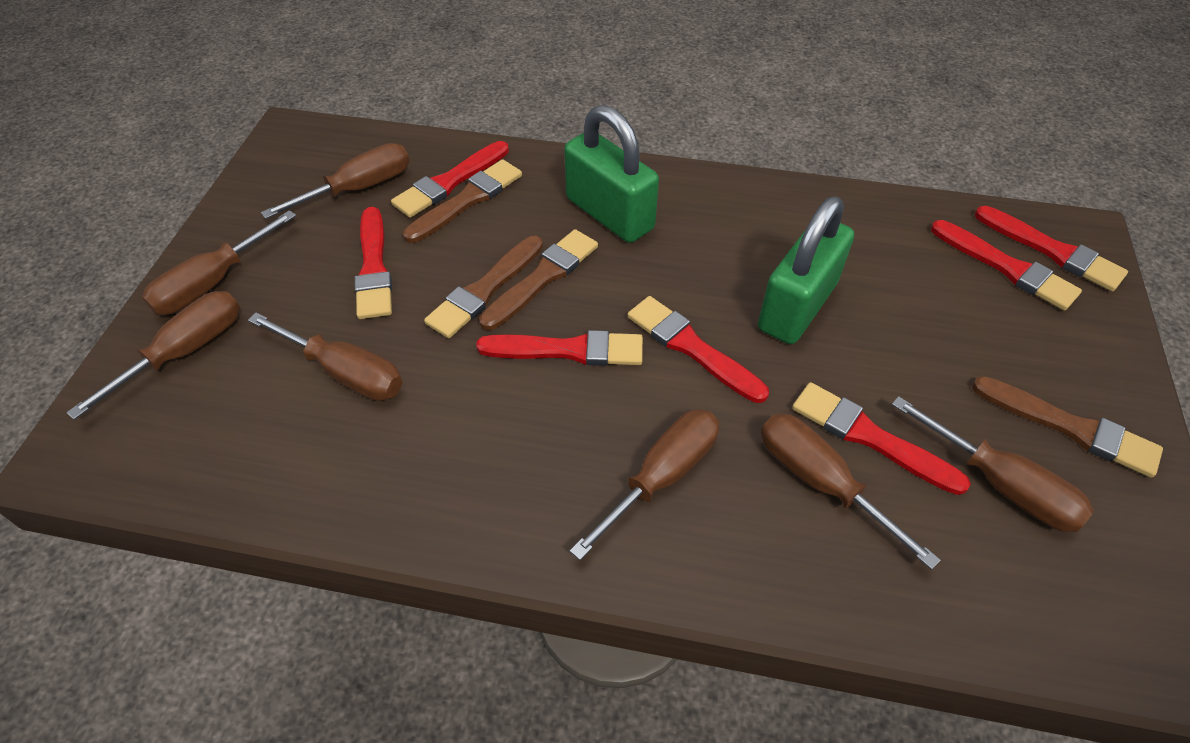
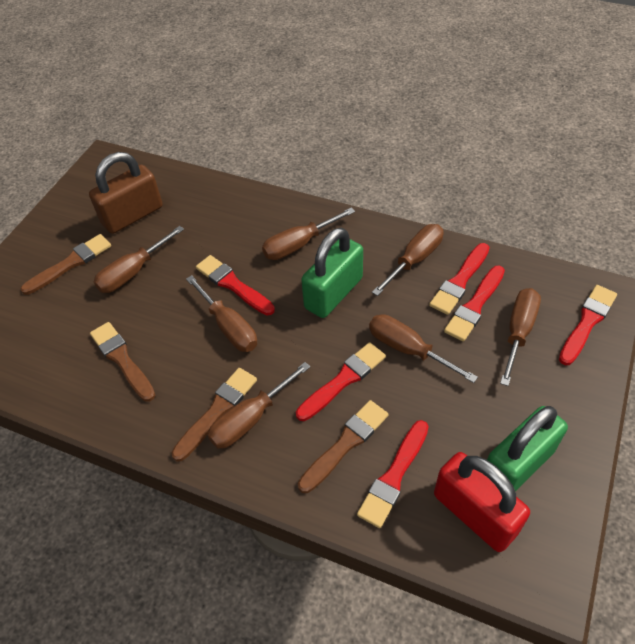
brown padlock: 0 -> 1
red brush: 7 -> 6
red padlock: 0 -> 1

